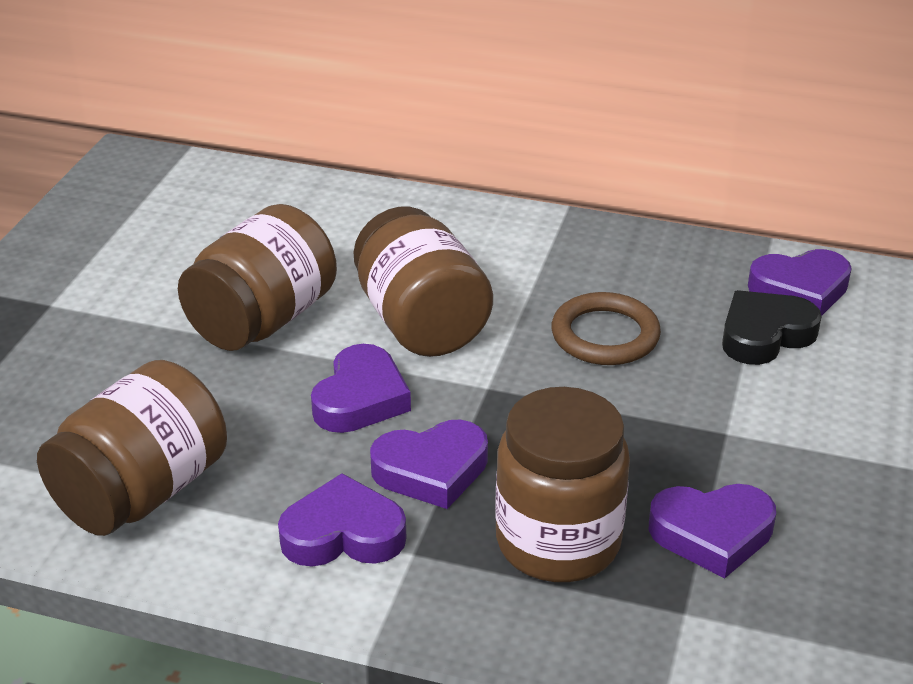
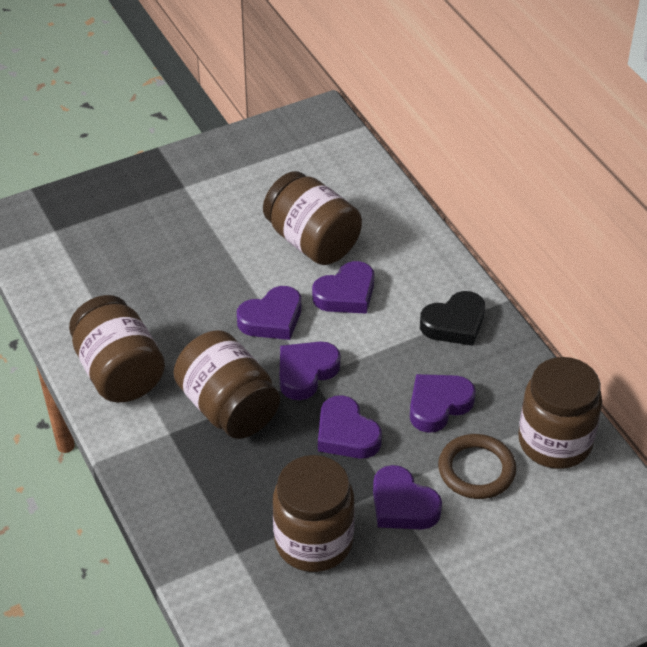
brown jar: 4 -> 5
purple heart: 5 -> 6

